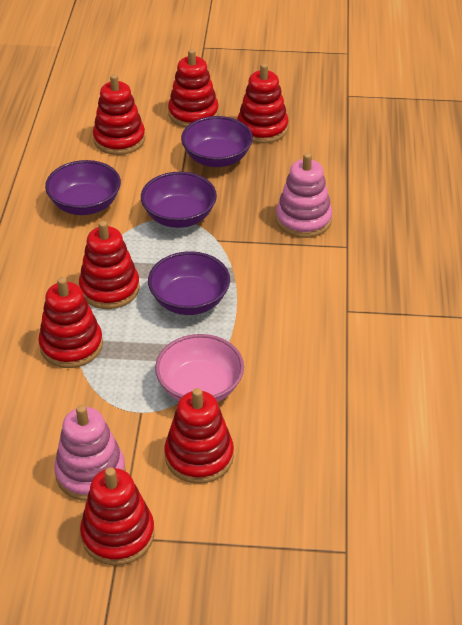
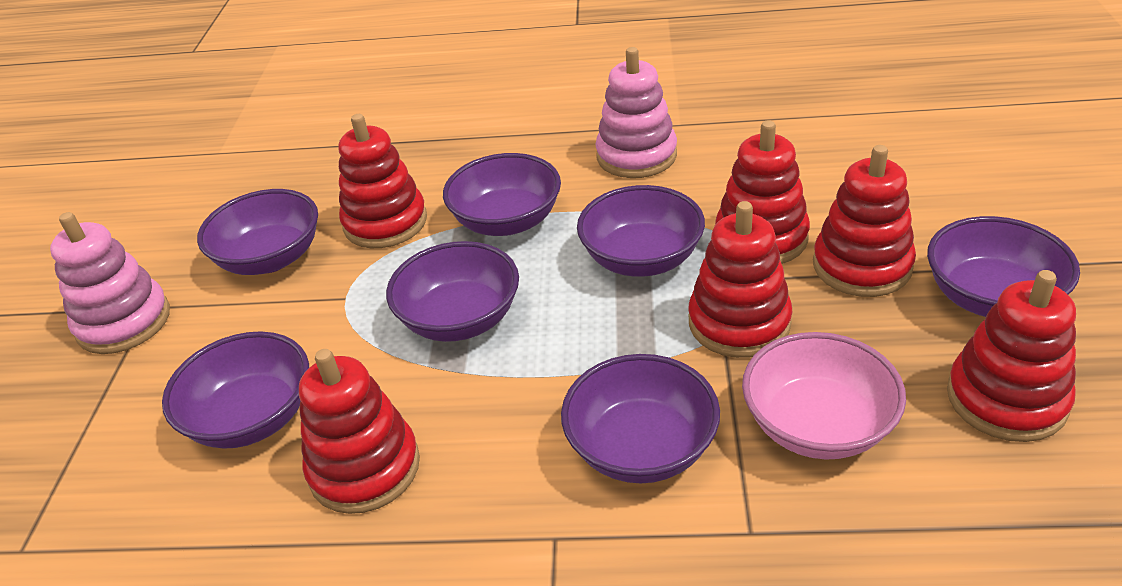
purple bowl: 4 -> 7
red stacking toy: 7 -> 6

